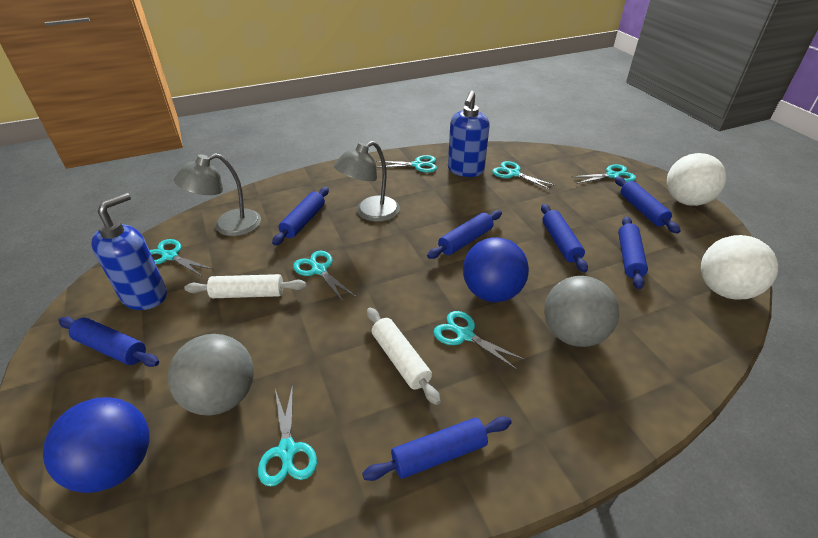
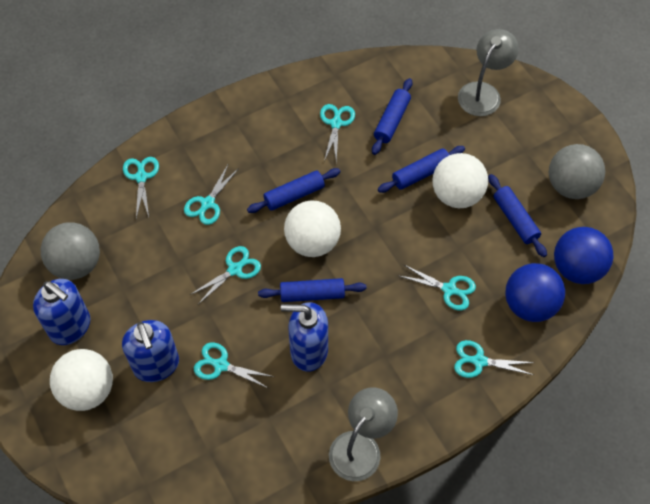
blue rolling pin: 7 -> 5
blue soap dispenser: 2 -> 3
white ball: 2 -> 3
white rolling pin: 2 -> 0

